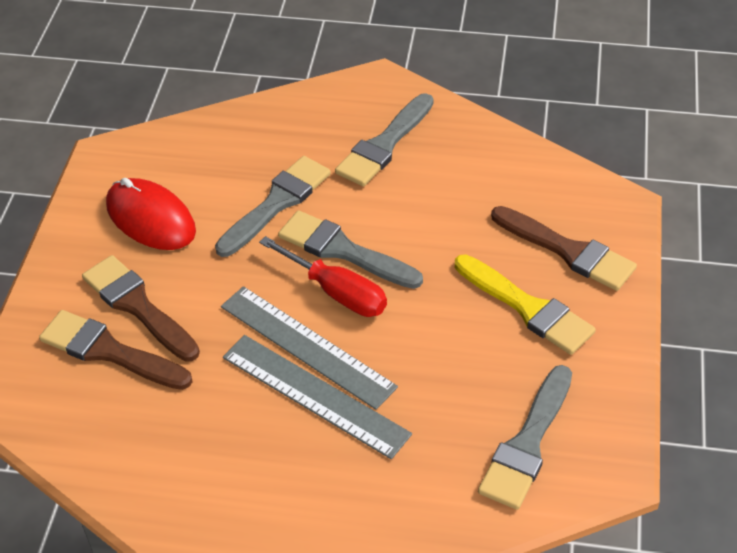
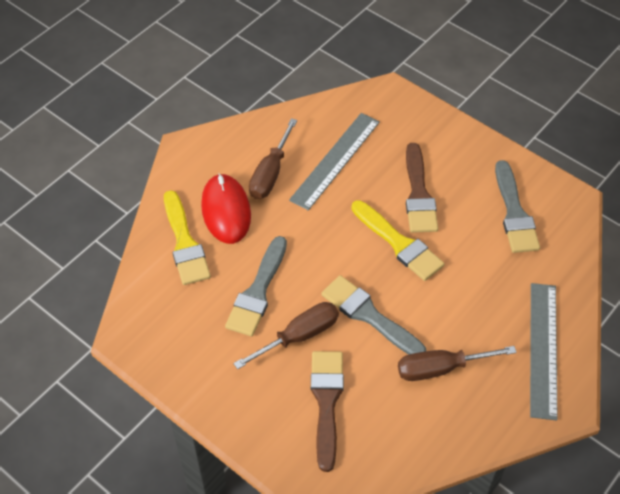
brown brush: 3 -> 2
brown screwdriver: 0 -> 3
grey brush: 4 -> 3
red screwdriver: 1 -> 0
yellow brush: 1 -> 2

